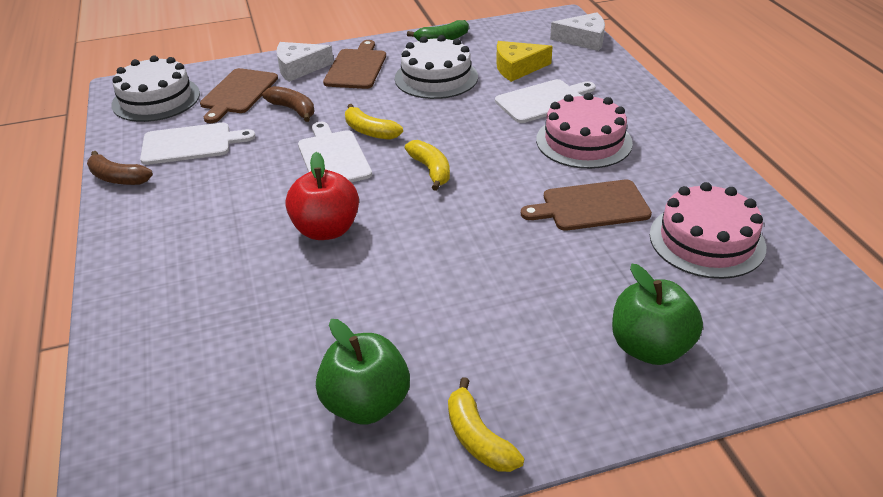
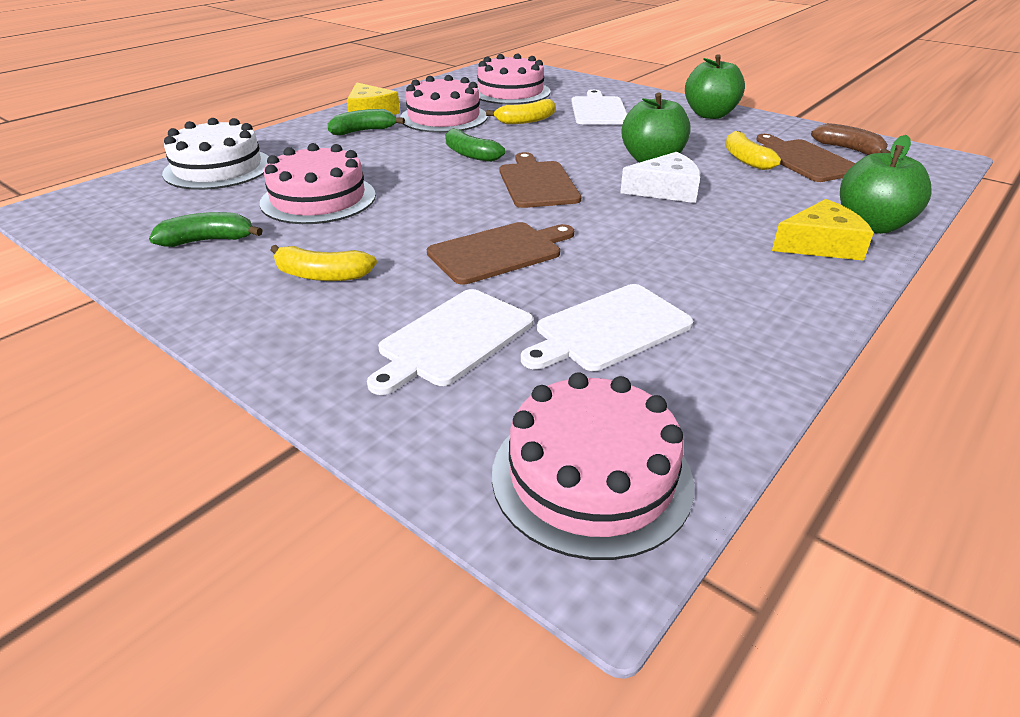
brown banana: 2 -> 1
green apple: 2 -> 3
green banana: 1 -> 3
pink cake: 2 -> 4
red apple: 1 -> 0
white cake: 2 -> 1
white cheese: 2 -> 1
yellow cheese: 1 -> 2

